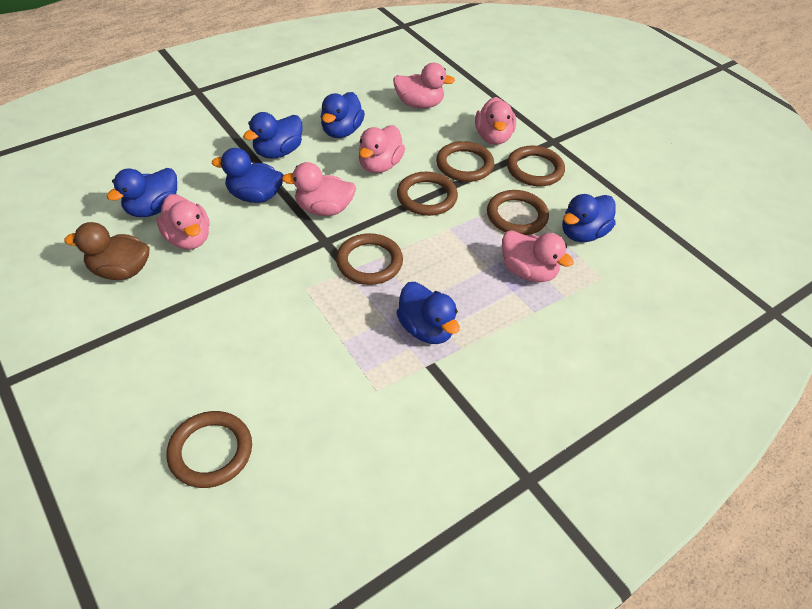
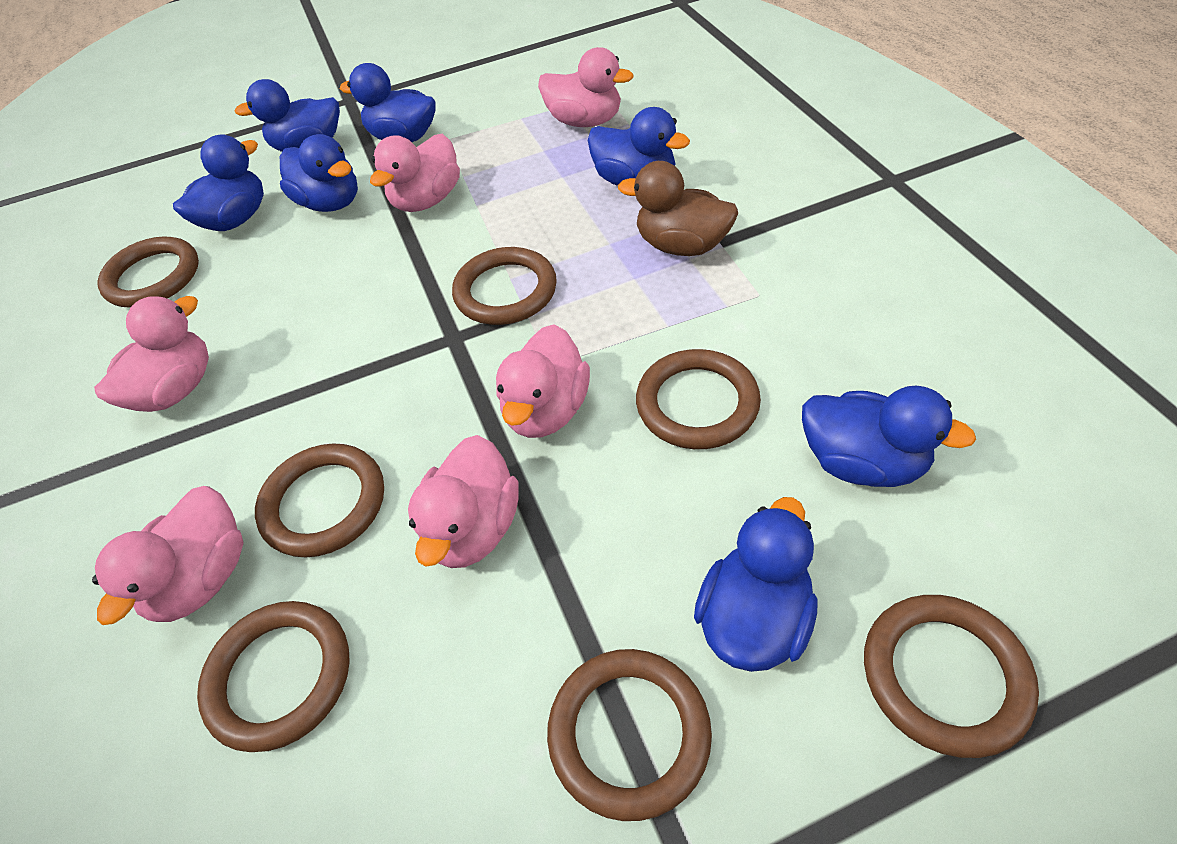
blue duck: 6 -> 7
brown ring: 6 -> 7

